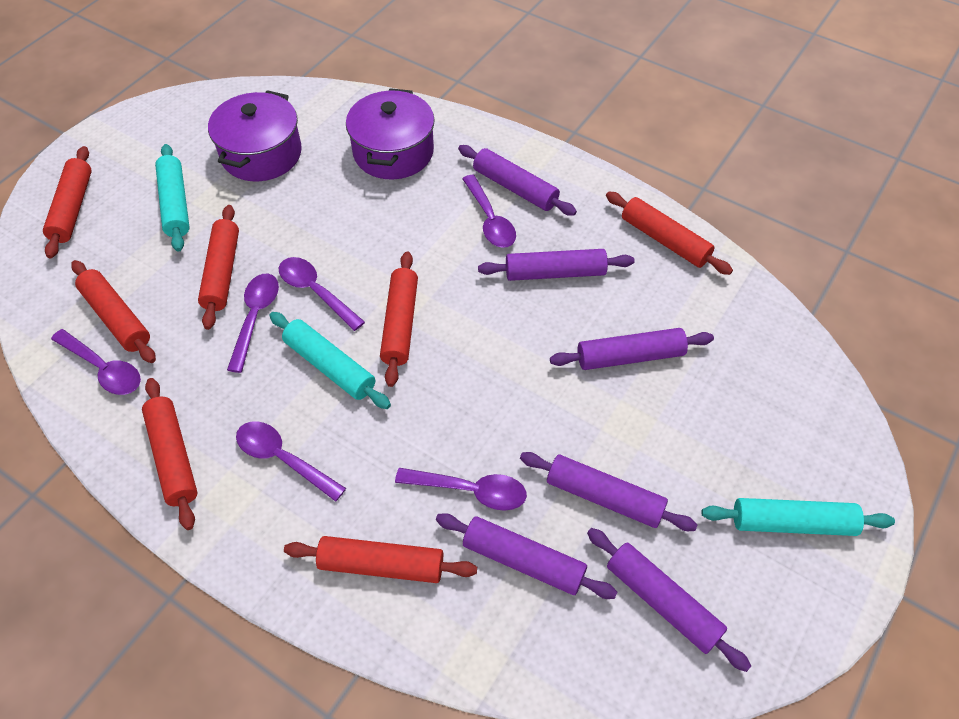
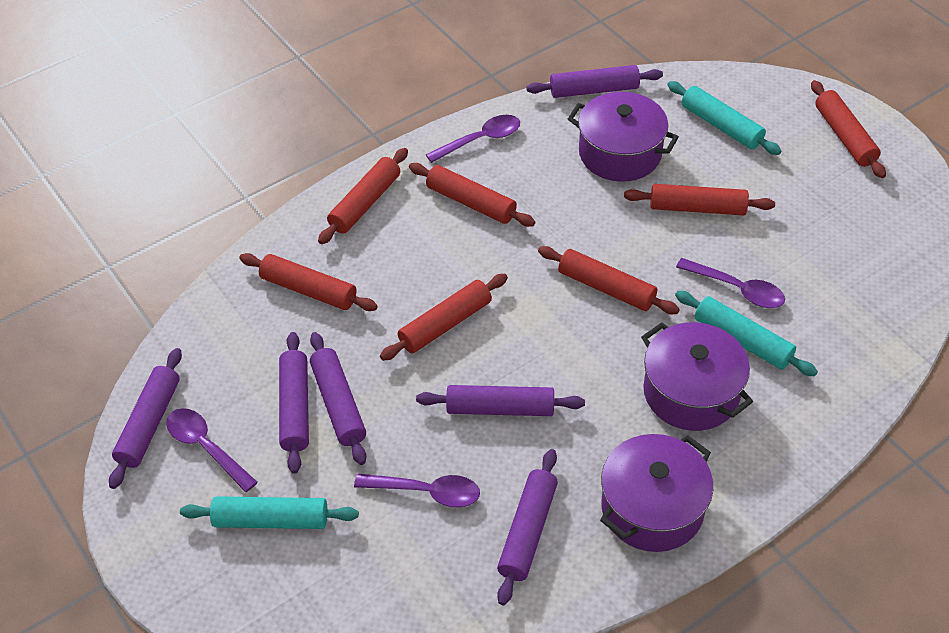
purple pot: 2 -> 3
purple spoon: 6 -> 4

